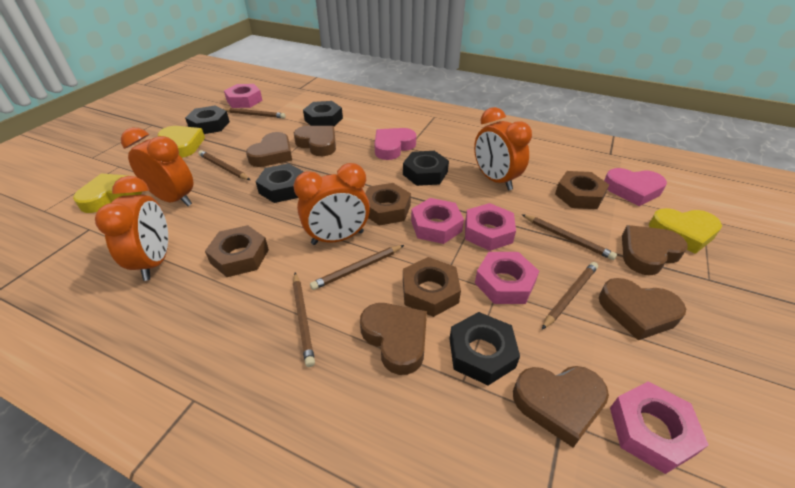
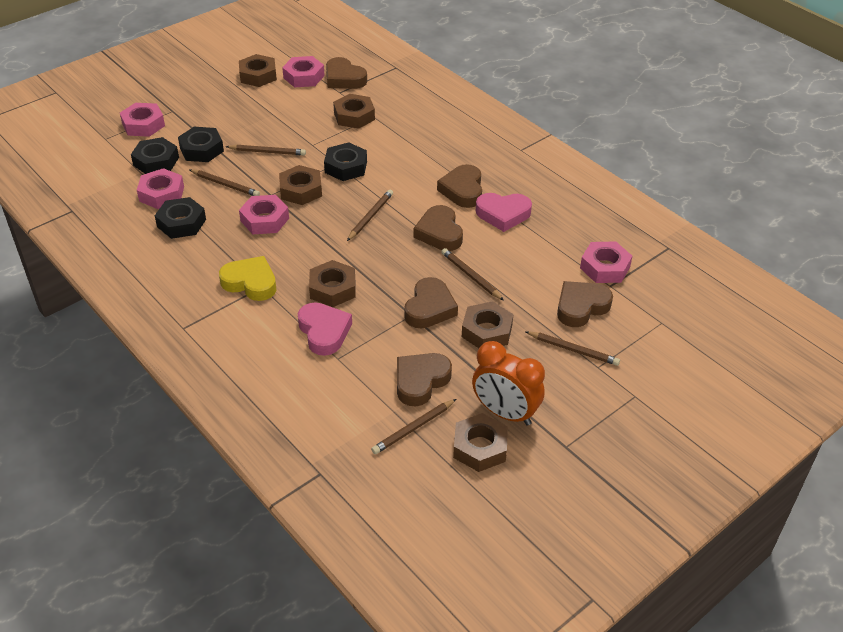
black nut: 5 -> 4
brown nut: 4 -> 6
orange clock: 4 -> 1
yellow heart: 3 -> 1

